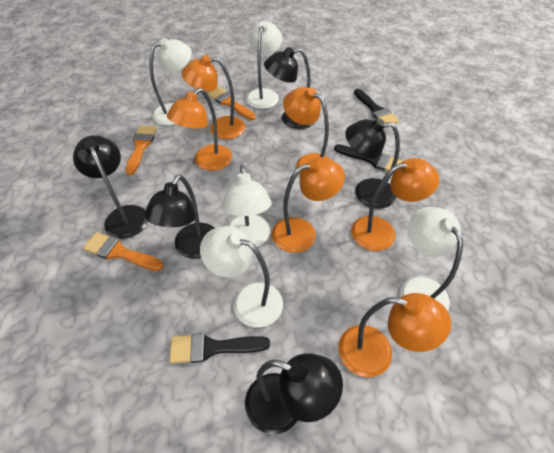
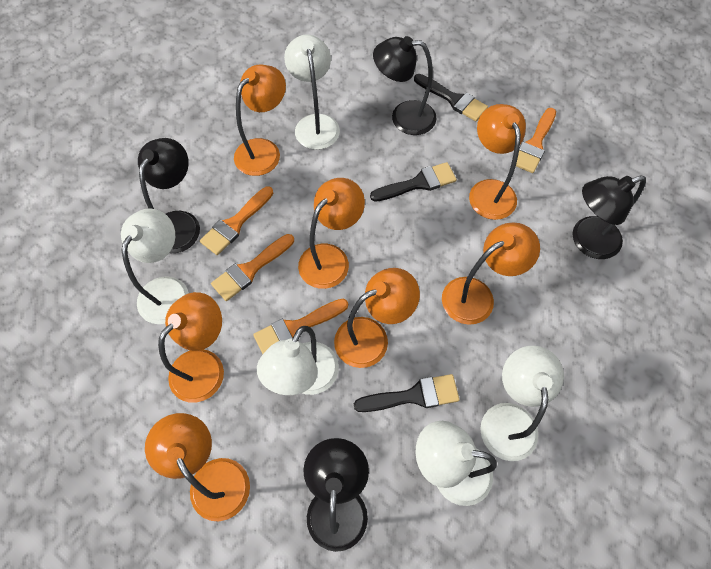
black lamp: 5 -> 4
orange brush: 3 -> 4
orange lamp: 6 -> 7

